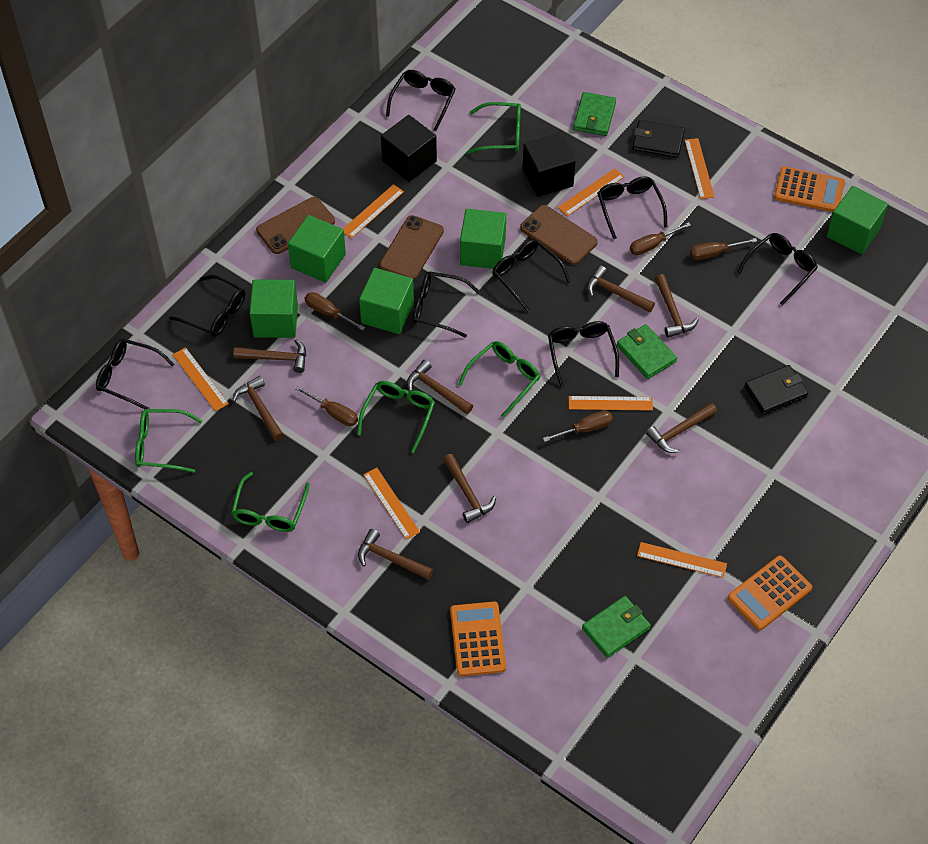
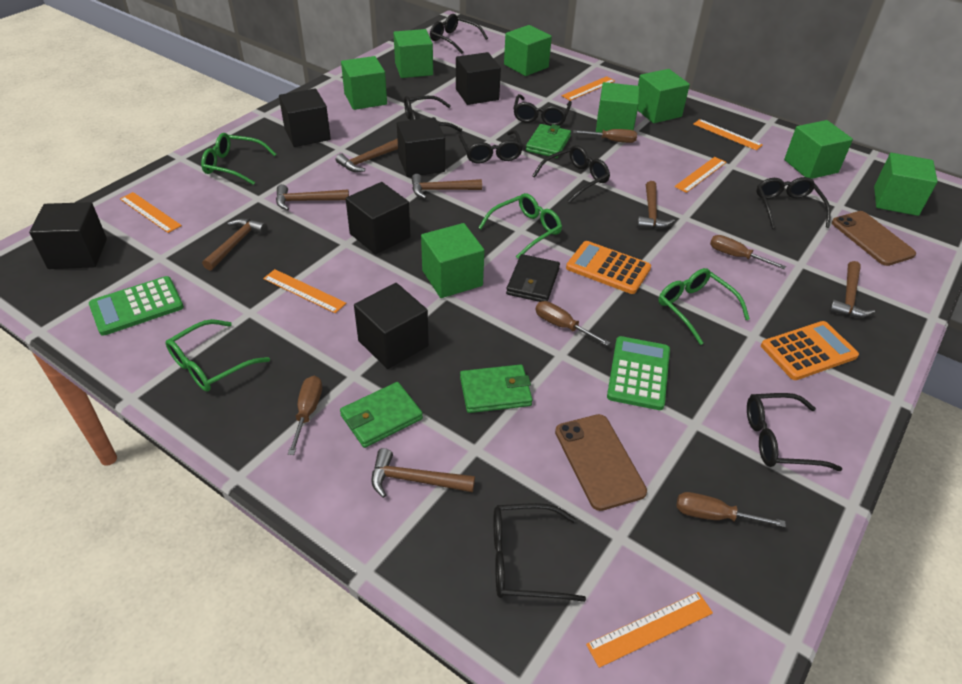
black cube: 2 -> 6
black wallet: 2 -> 1
brown hammer: 8 -> 7
brown phone: 3 -> 2
green calculator: 0 -> 2
green cube: 5 -> 8
green glasses: 5 -> 4
orange calculator: 3 -> 2
orange ruler: 7 -> 6

